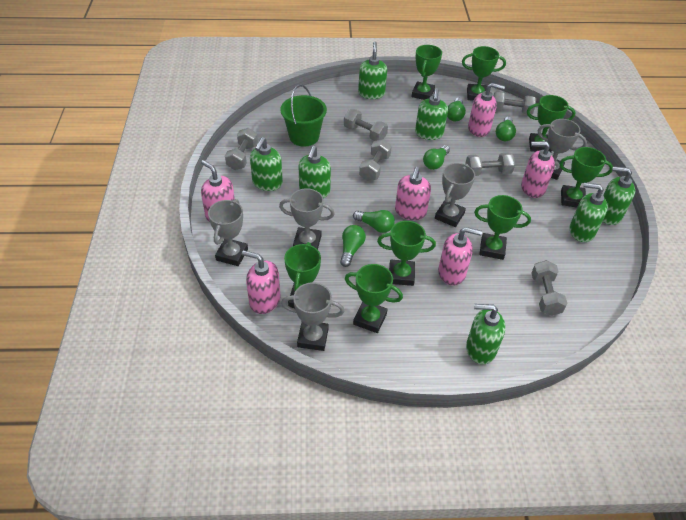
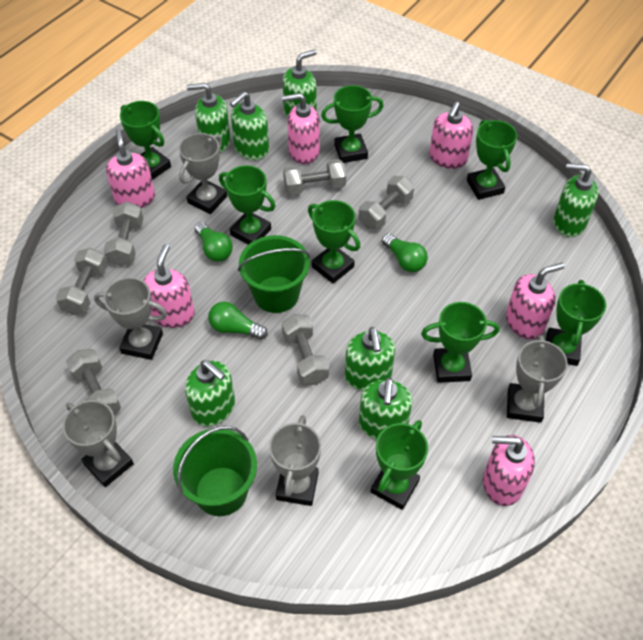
green bucket: 1 -> 2
green light bulb: 5 -> 3

